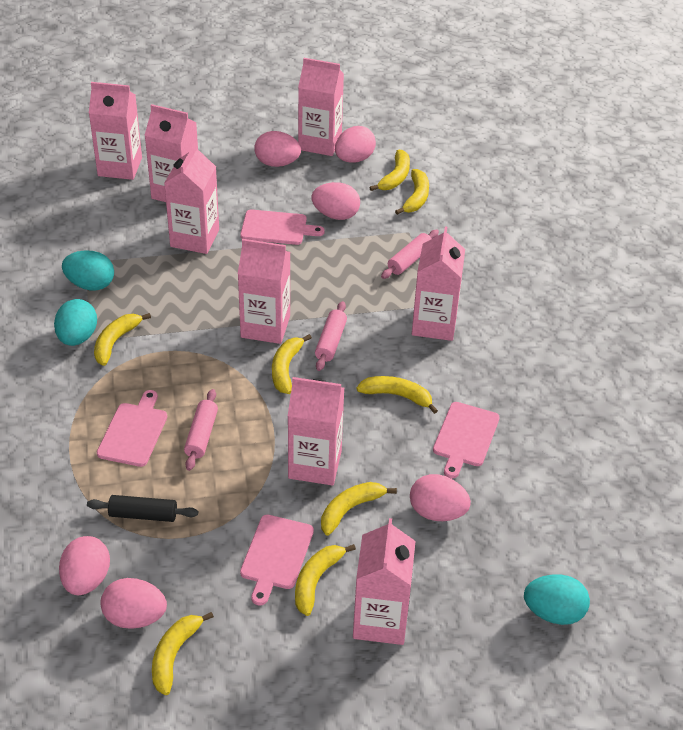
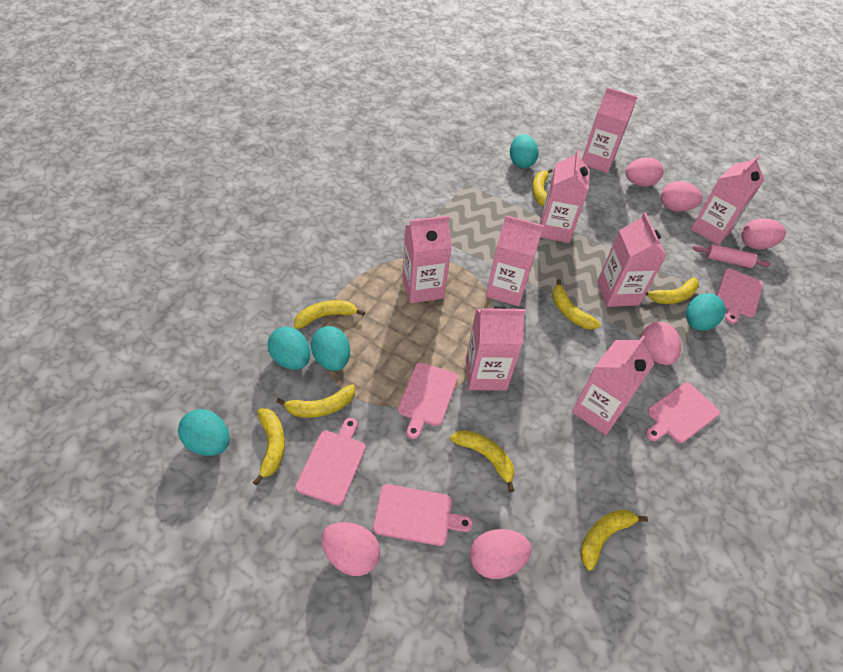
black rolling pin: 1 -> 0
pink cutting board: 4 -> 5
pink rolling pin: 3 -> 1
turquoise egg: 3 -> 5

